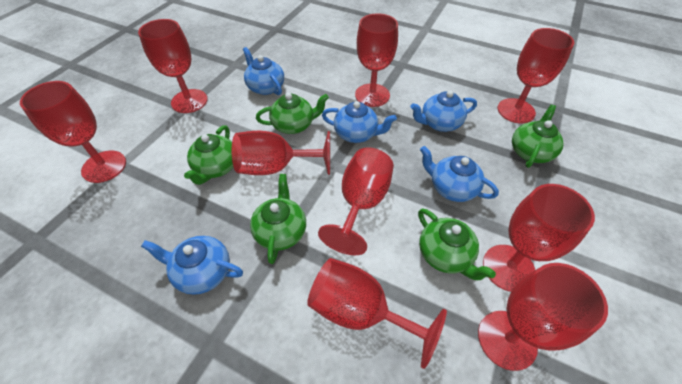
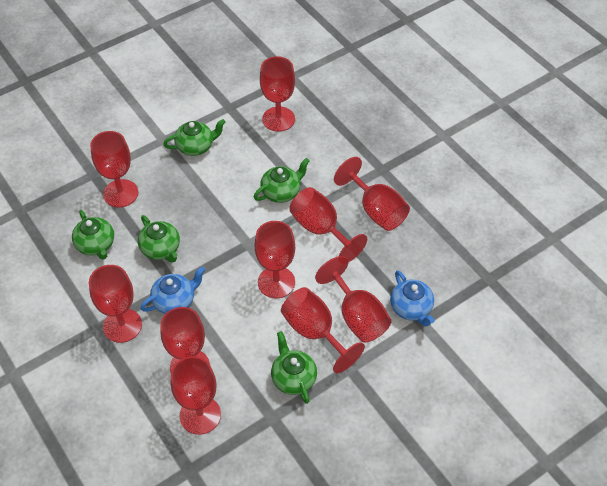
blue teapot: 5 -> 2
red goblet: 9 -> 10

